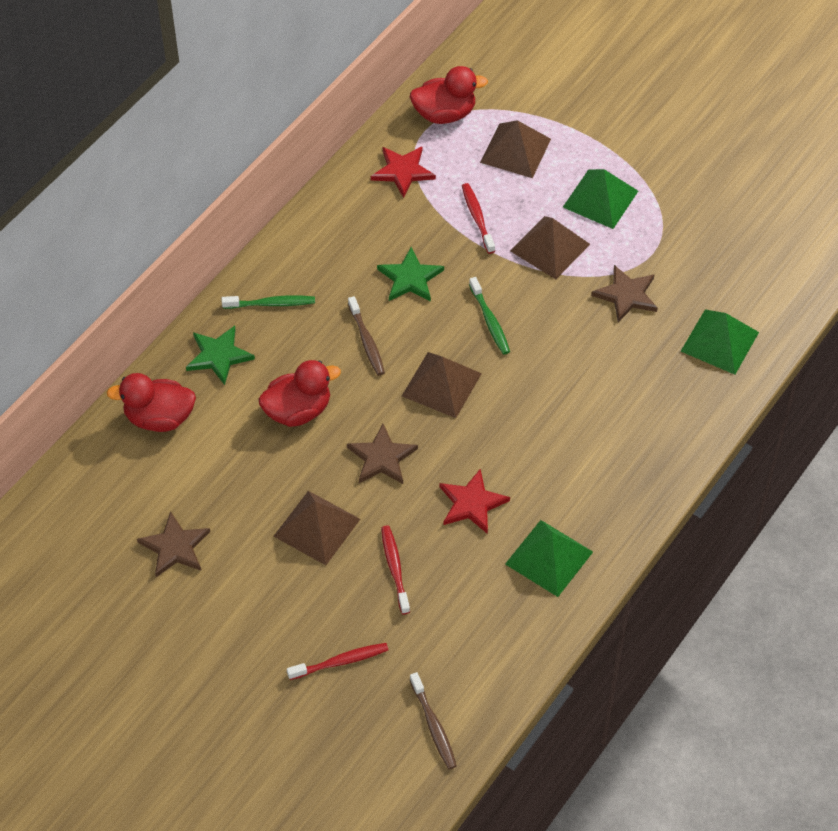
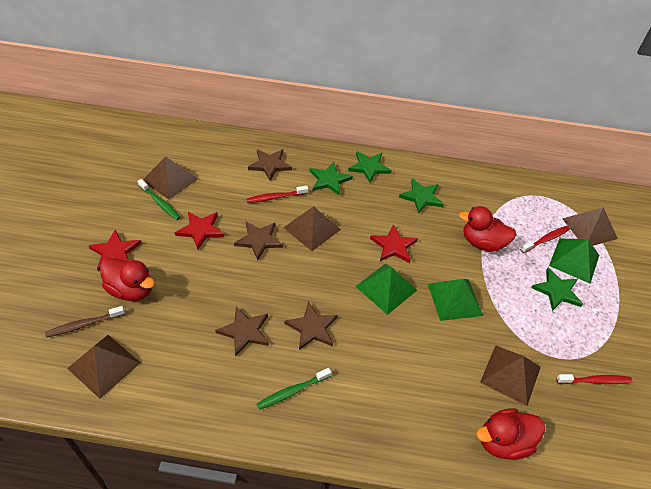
brown pyramid: 4 -> 5
brown star: 3 -> 4
brown toothbrush: 2 -> 1
green star: 2 -> 4
red star: 2 -> 3

